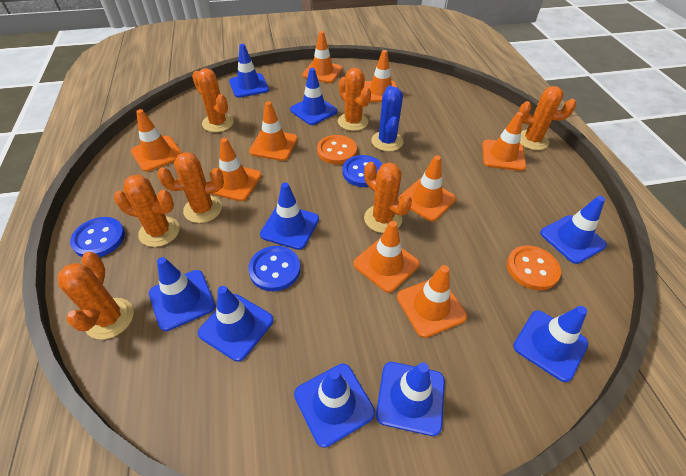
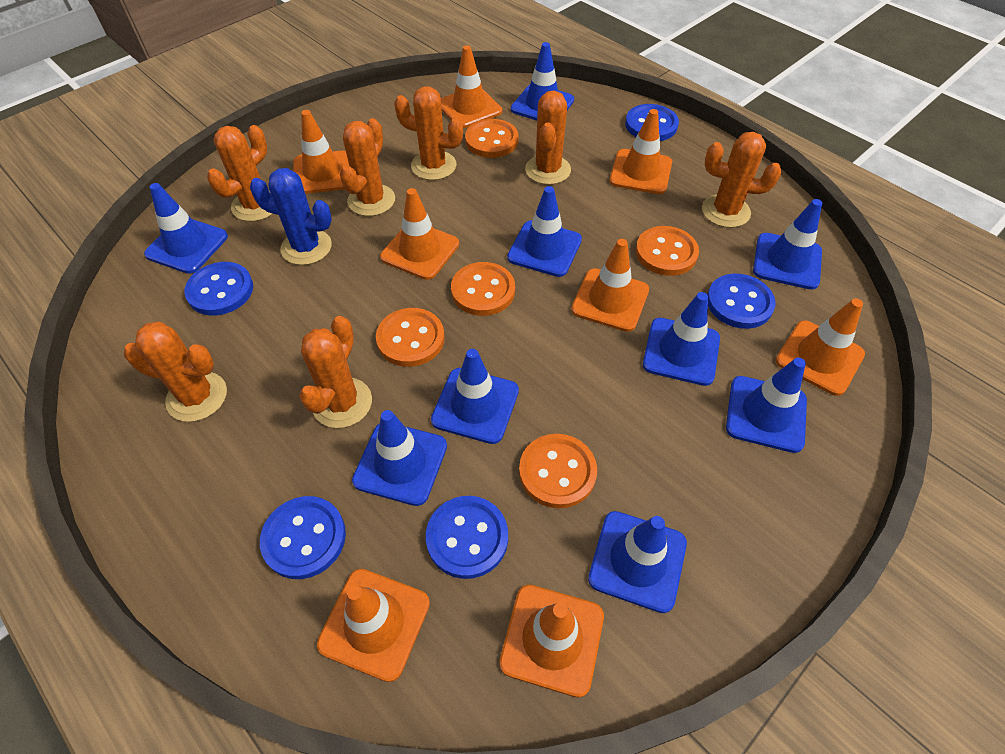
blue button: 3 -> 5
orange button: 2 -> 5
orange traffic cone: 9 -> 8

